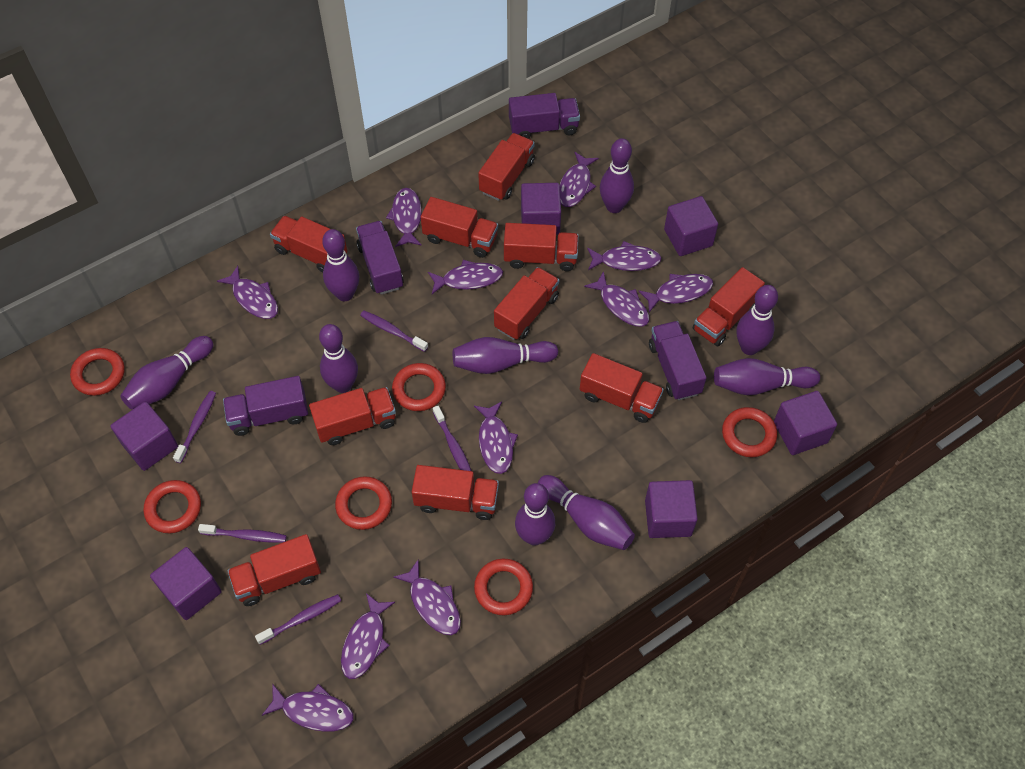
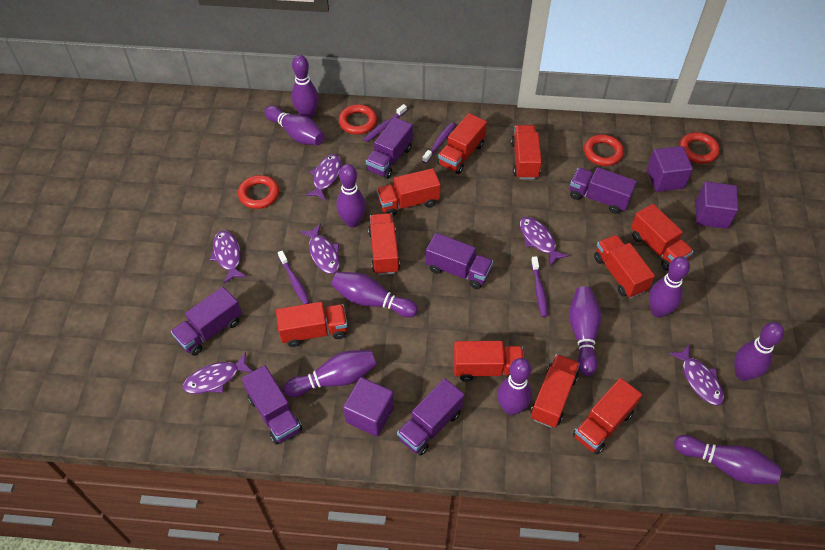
purple bowling pin: 9 -> 10
purple cube: 6 -> 3
purple fish: 11 -> 6
purple toothbrush: 5 -> 4
purple truck: 4 -> 6
red ring: 6 -> 4

